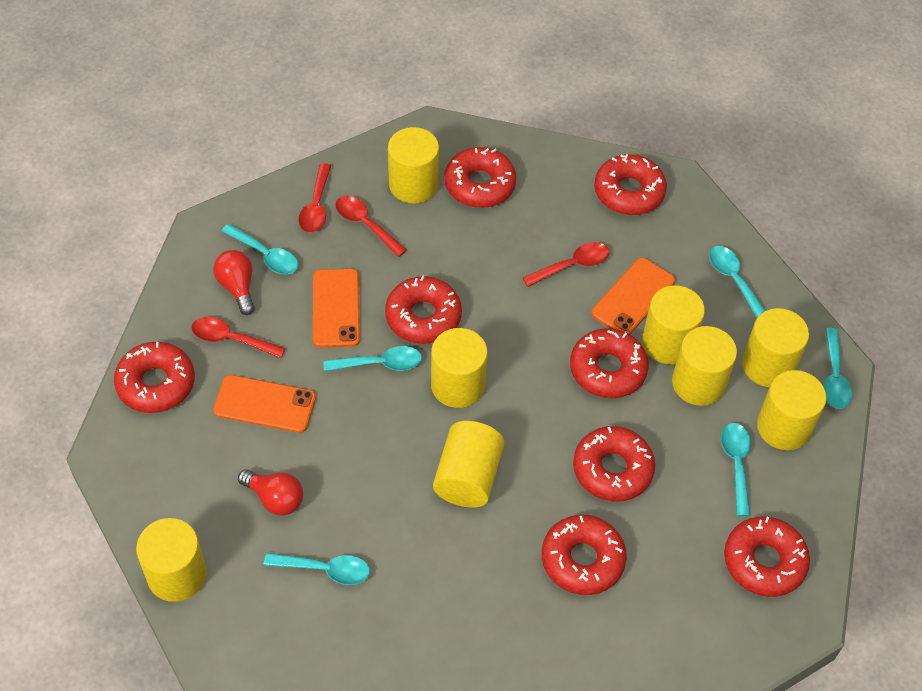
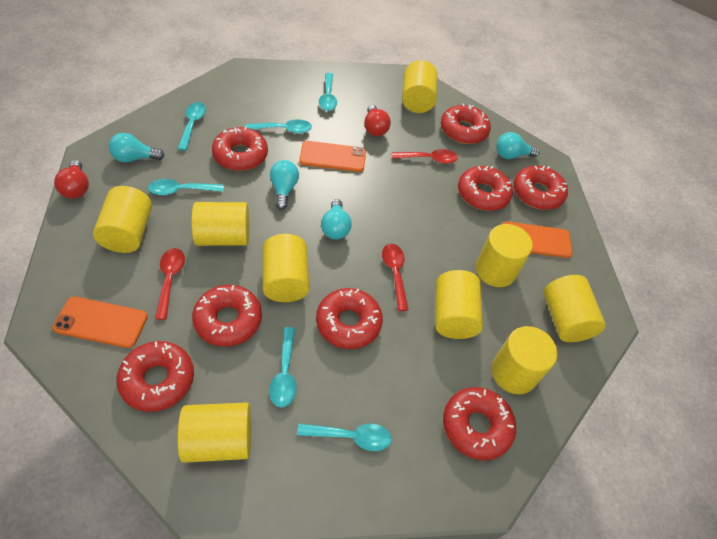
red spoon: 4 -> 3
turquoise light bulb: 0 -> 4
yellow cylinder: 8 -> 9

